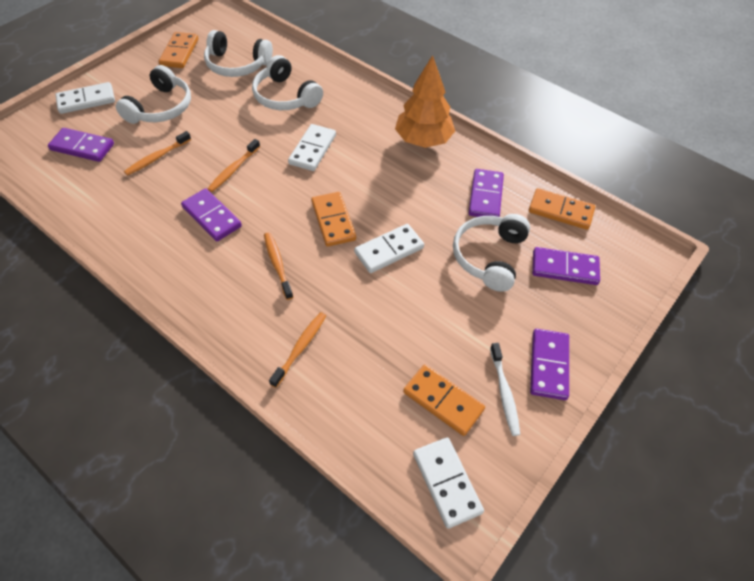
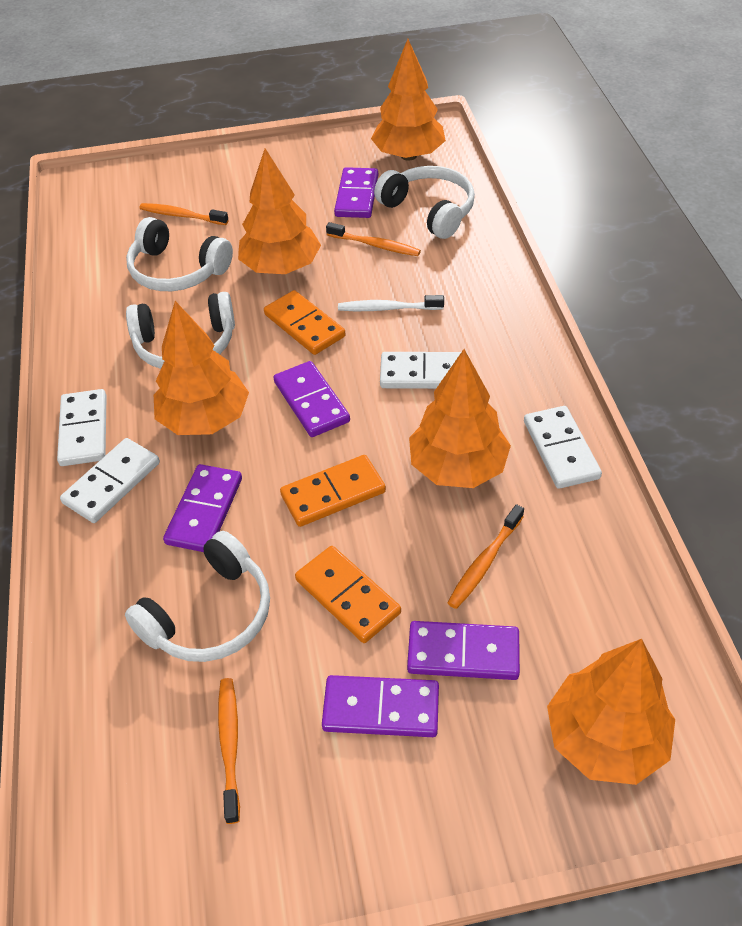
orange domino: 4 -> 3
orange tree: 1 -> 5

